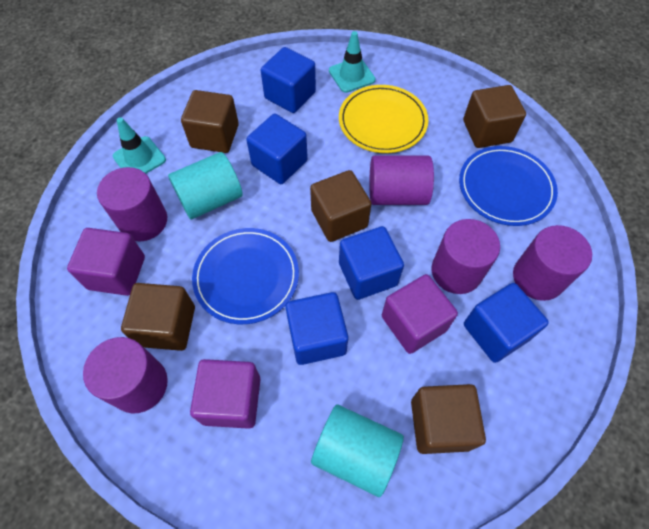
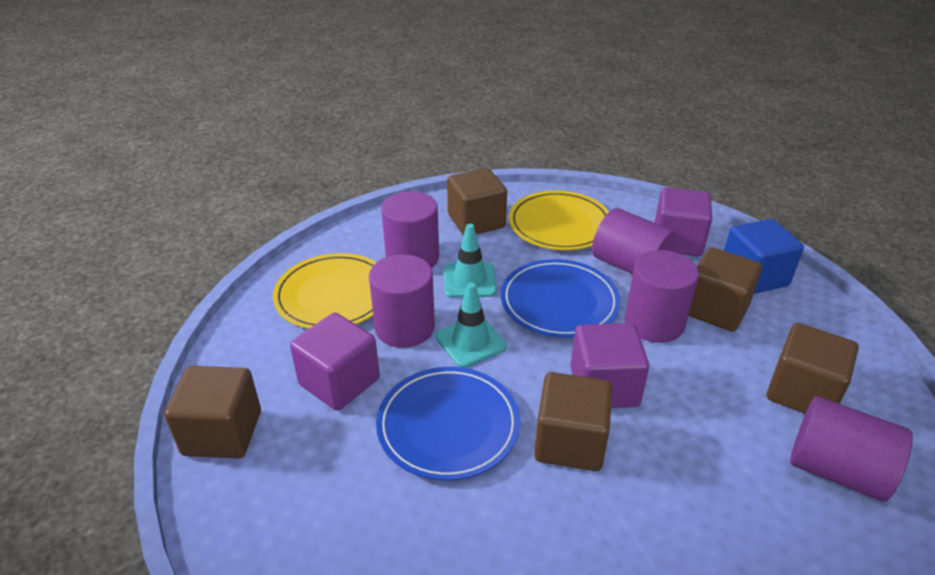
blue cube: 5 -> 1
turquoise cylinder: 2 -> 0
yellow plate: 1 -> 2

